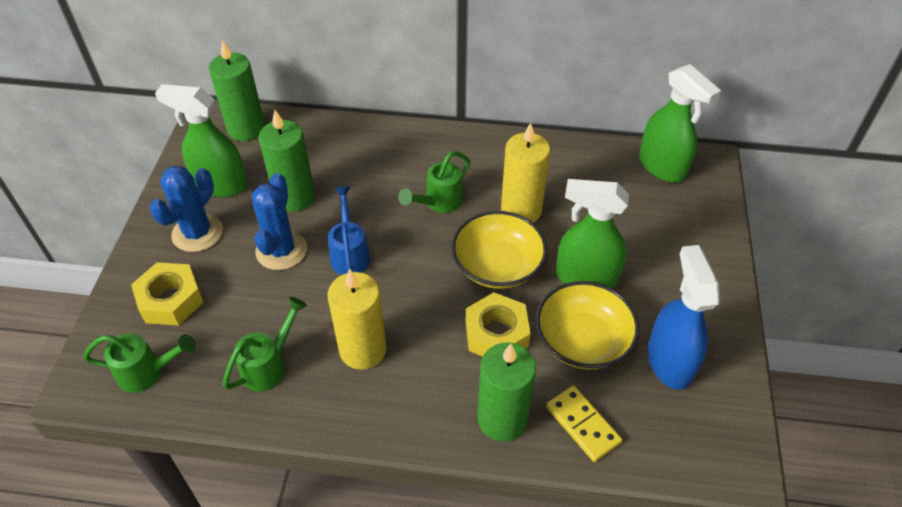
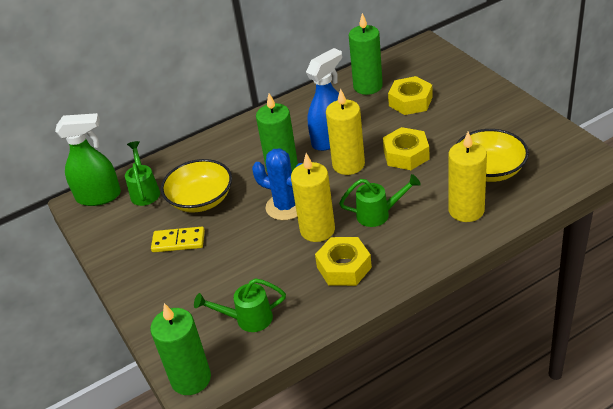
blue cactus: 2 -> 1
blue watering can: 1 -> 0
green spray bottle: 3 -> 1
yellow candle: 2 -> 3
yellow nut: 2 -> 3

